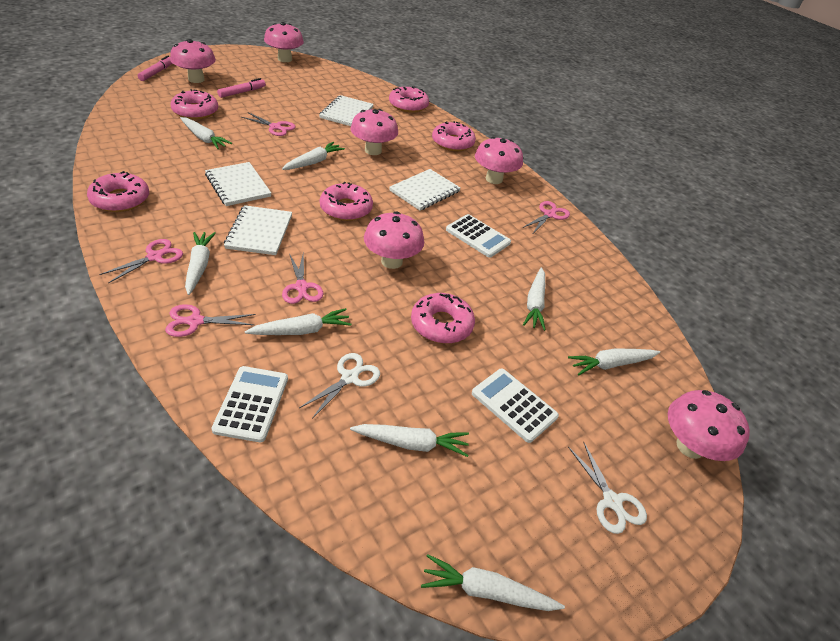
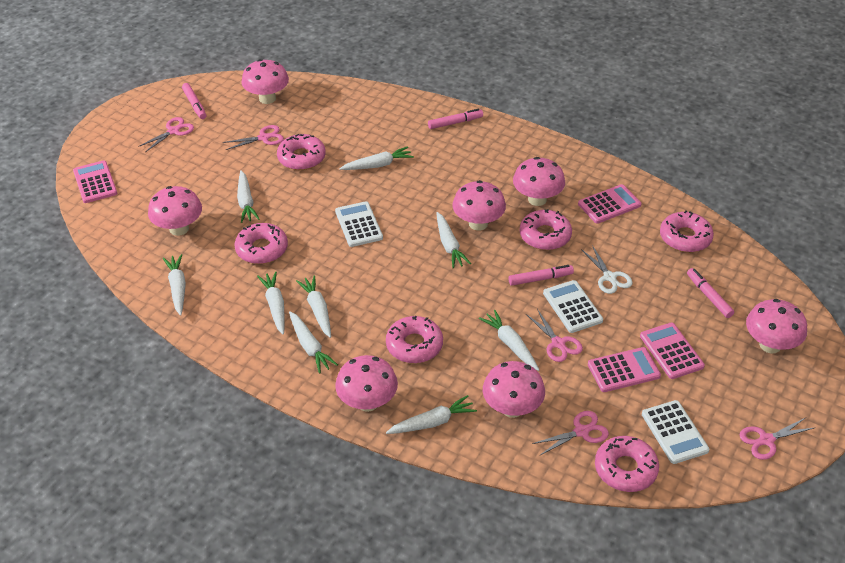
pink calculator: 0 -> 4
pink marker: 2 -> 4
pink mushroom: 6 -> 7
white carrot: 8 -> 9
white notebook: 4 -> 0
white scissors: 2 -> 1

